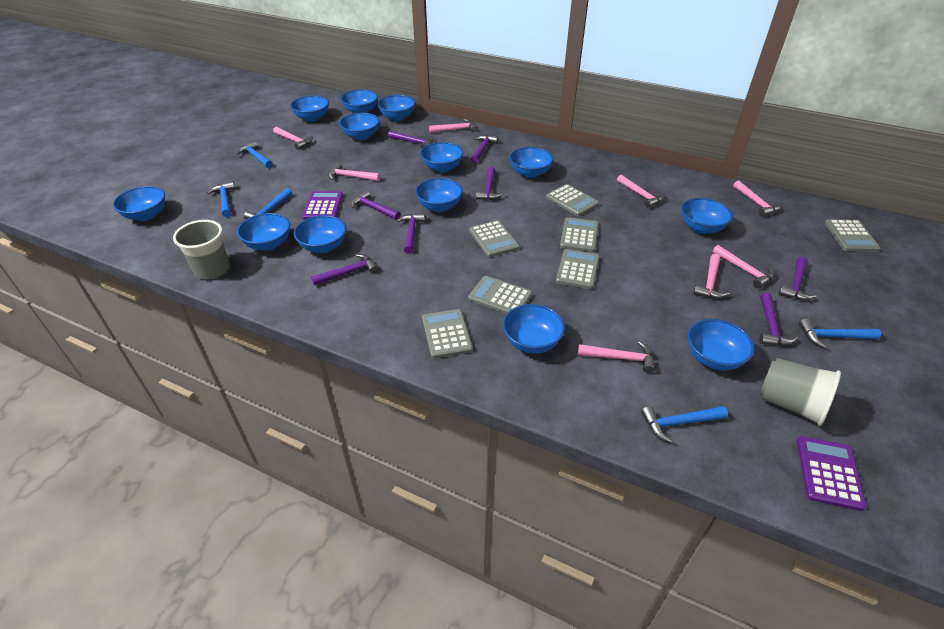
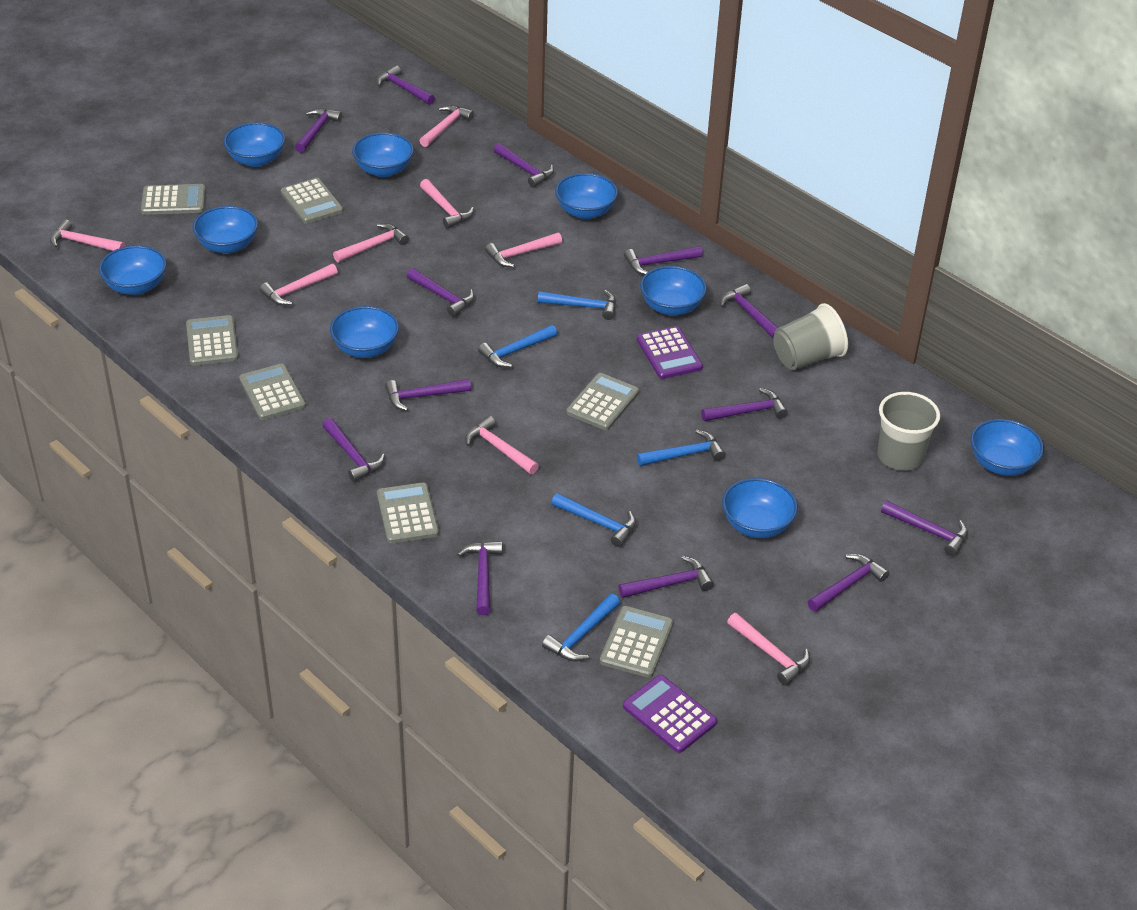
blue bowl: 13 -> 9
purple hammer: 8 -> 13

